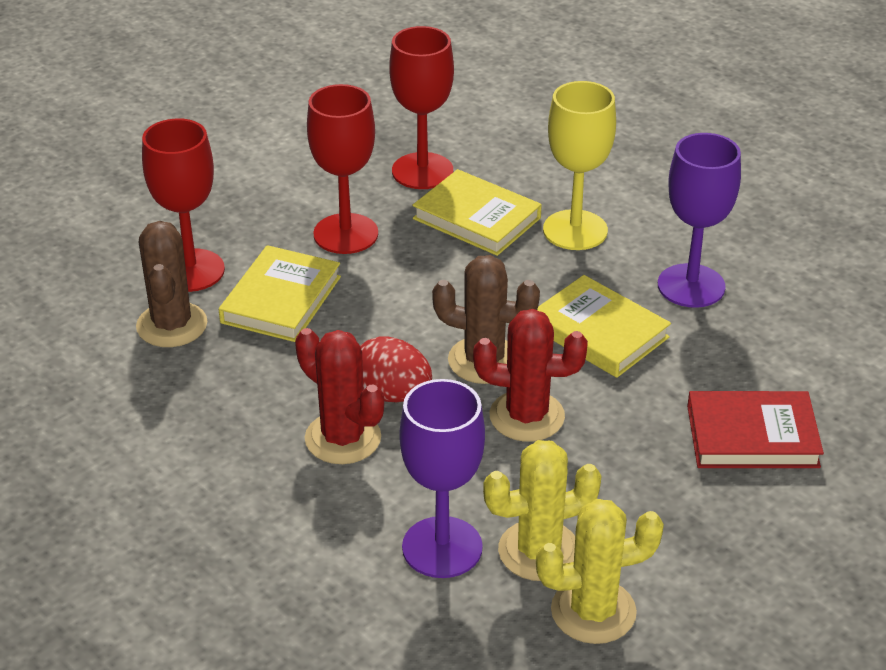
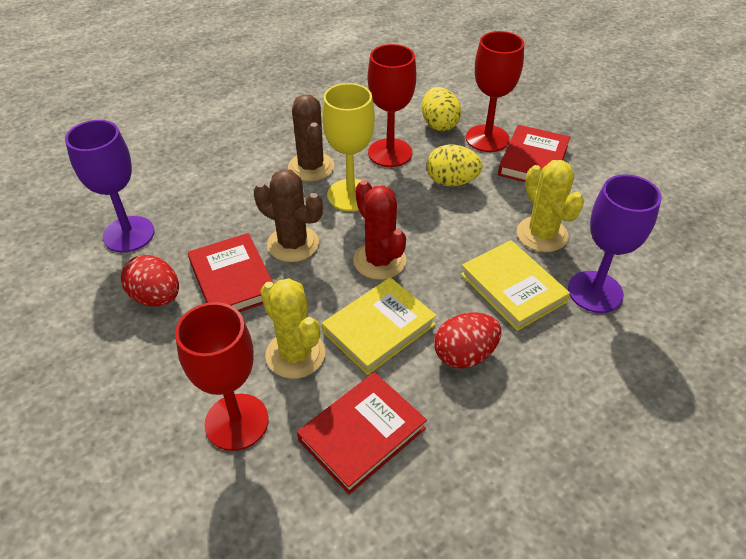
red book: 1 -> 3
red cactus: 2 -> 1
red egg: 1 -> 2
yellow book: 3 -> 2
yellow egg: 0 -> 2

